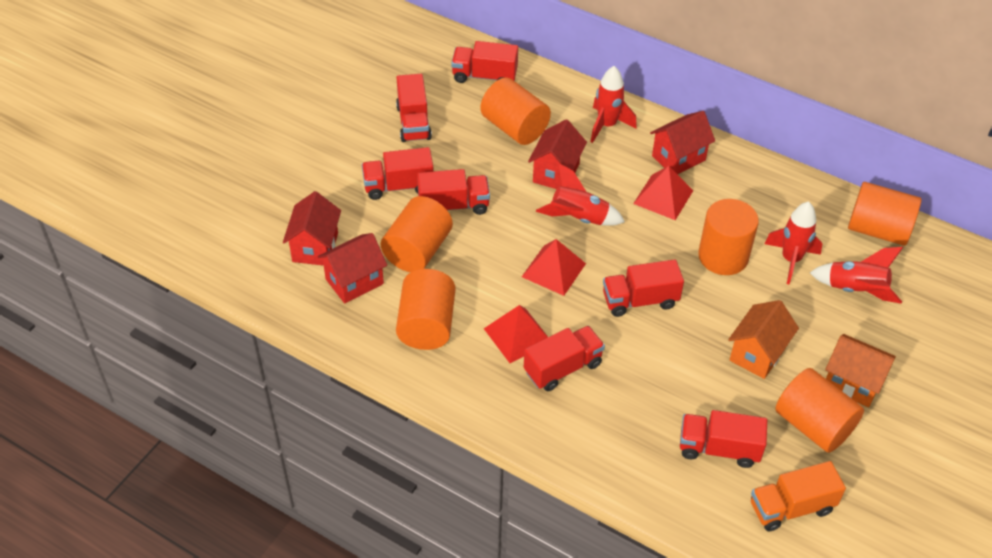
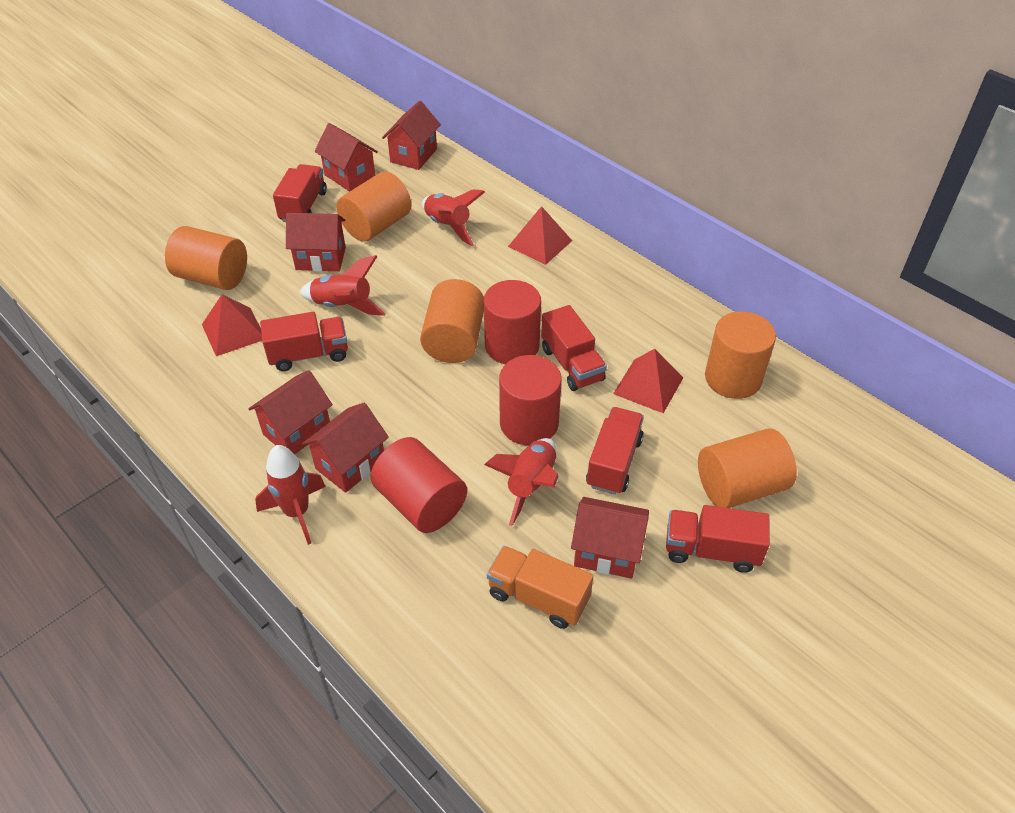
orange cylinder: 6 -> 5
orange house: 2 -> 0
red cylinder: 0 -> 3
red house: 4 -> 6
red truck: 7 -> 5

